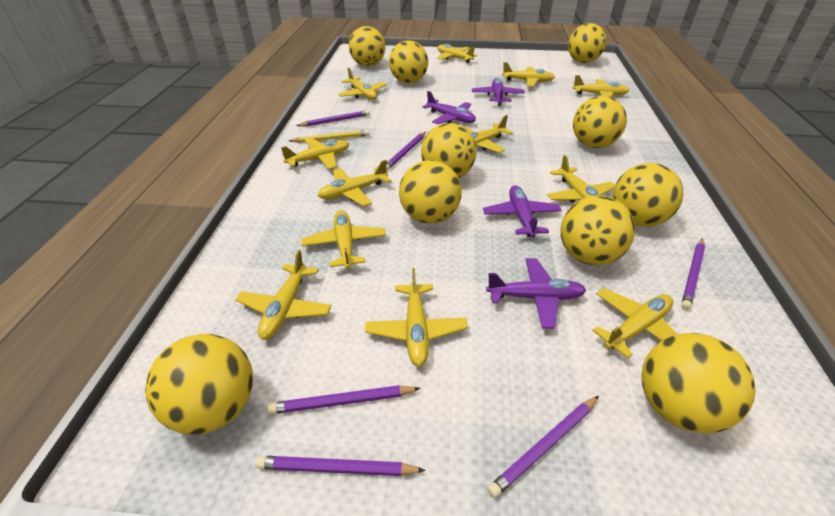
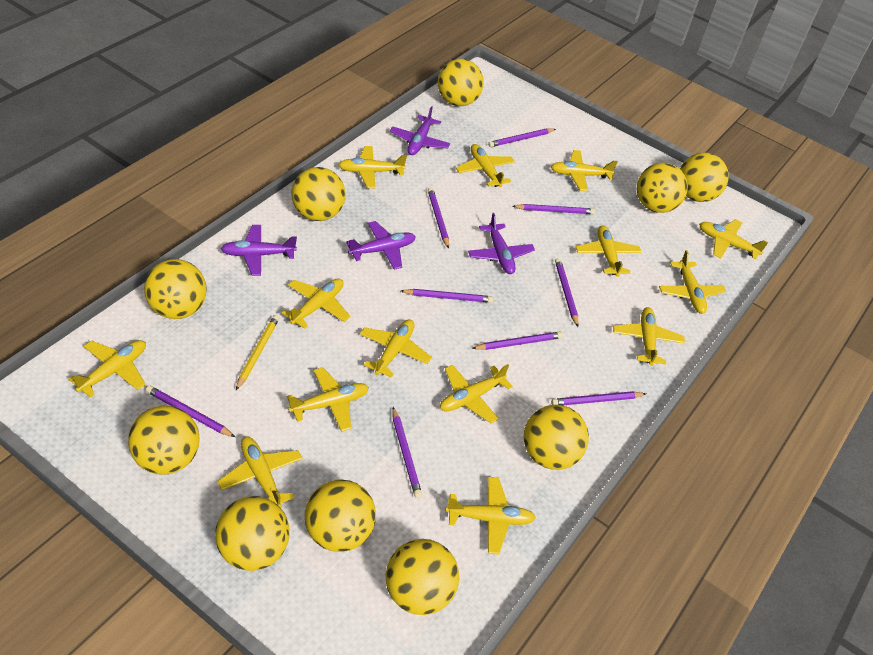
purple pencil: 6 -> 9
yellow plane: 12 -> 14

